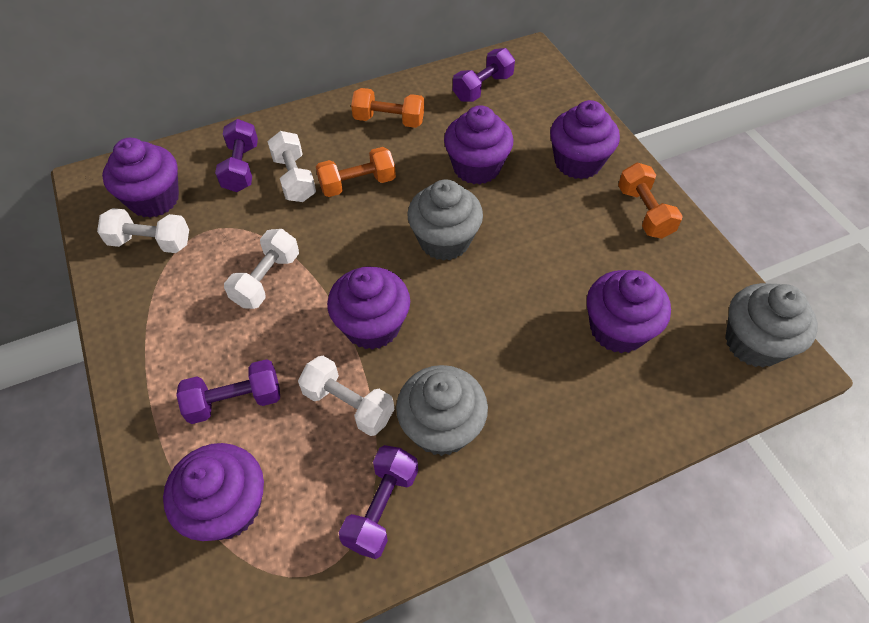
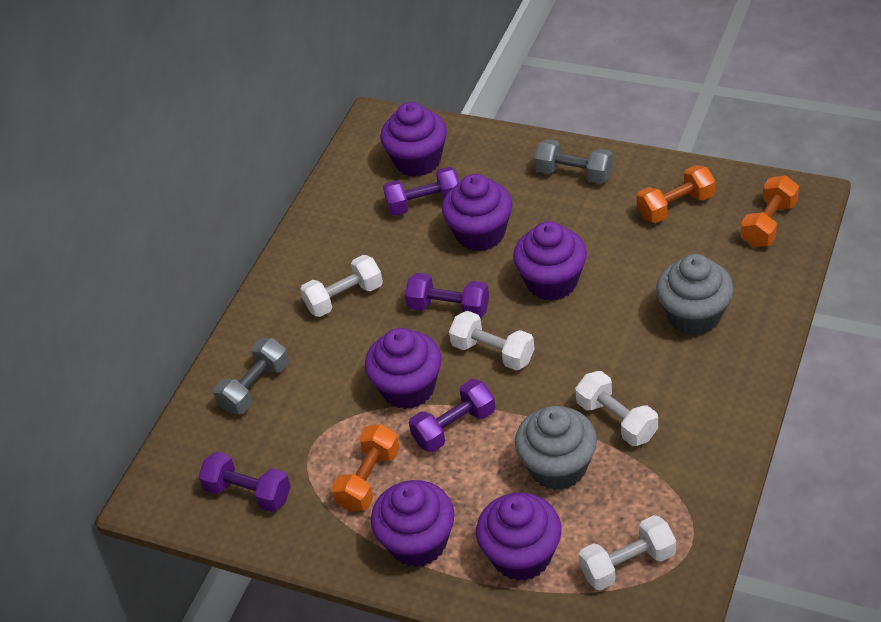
grey cupcake: 3 -> 2
grey dumbbell: 0 -> 2

